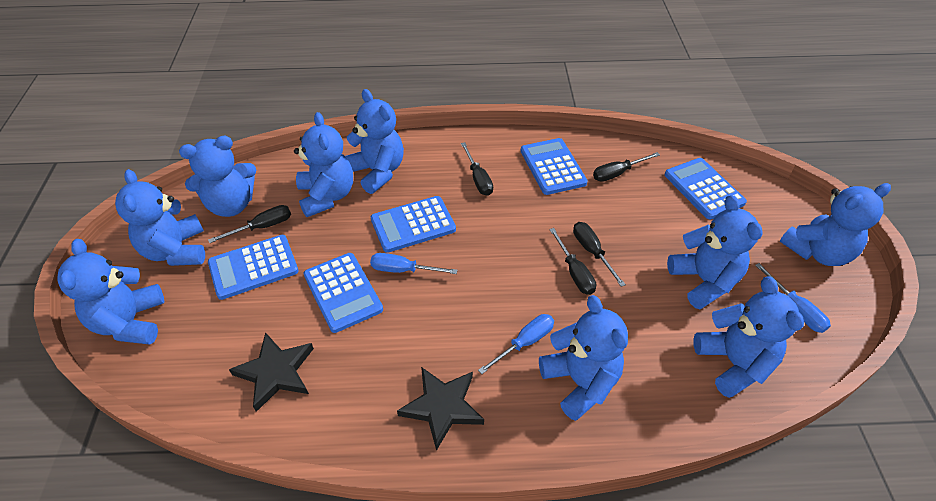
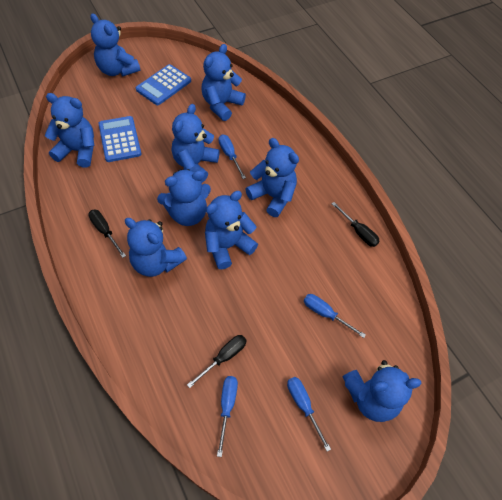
black screwdriver: 5 -> 3
black star: 2 -> 0
blue calculator: 5 -> 2
blue screwdriver: 3 -> 4

